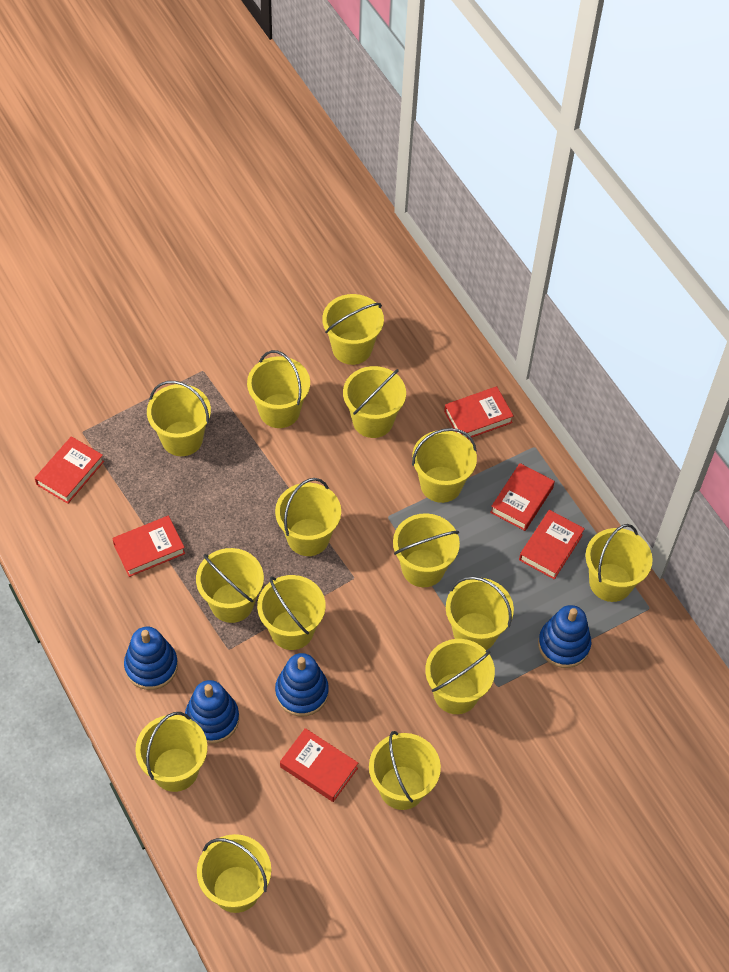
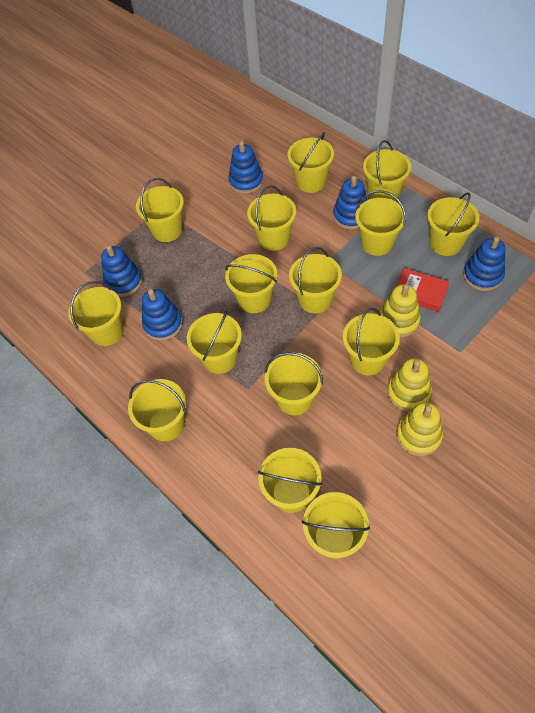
blue stacking toy: 4 -> 5
red book: 6 -> 1
yellow stacking toy: 0 -> 3

